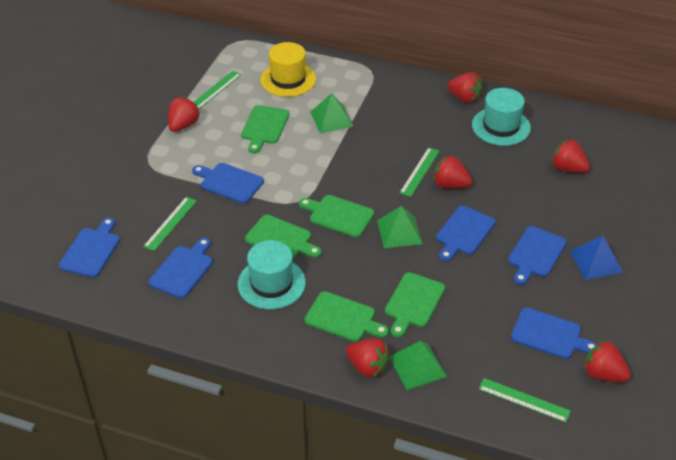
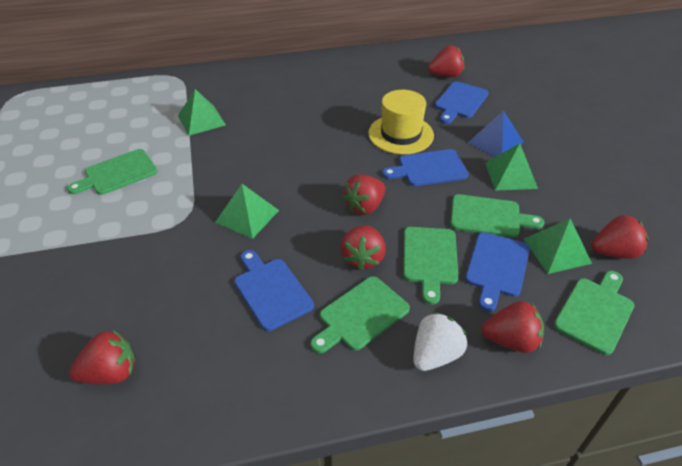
blue cutting board: 6 -> 4
green pyramid: 3 -> 4
green ruler: 4 -> 0
turquoise hat: 2 -> 0
white strawberry: 0 -> 1

